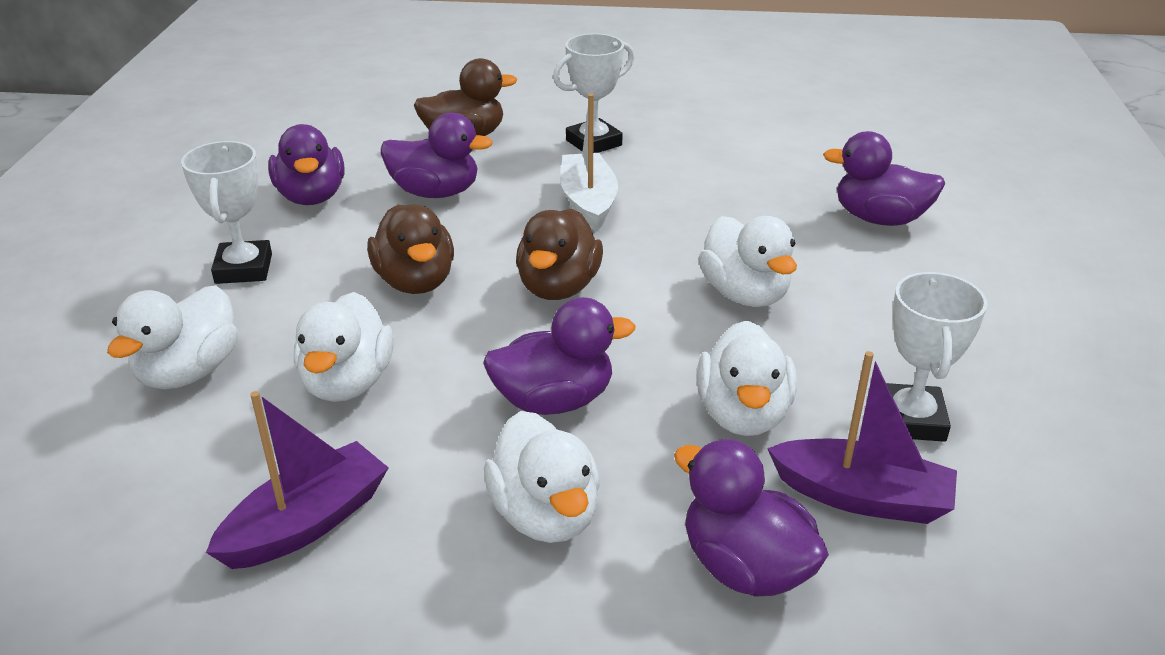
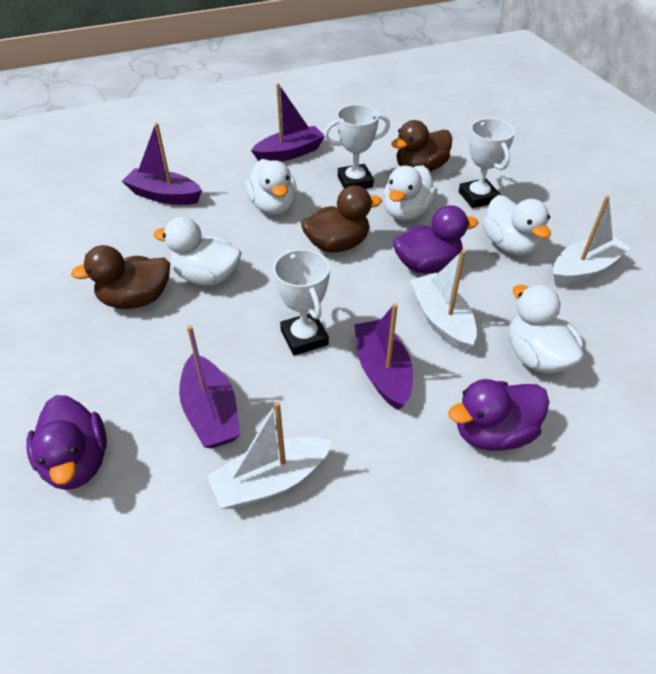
purple boat: 2 -> 4
purple duck: 5 -> 3
white boat: 1 -> 3

